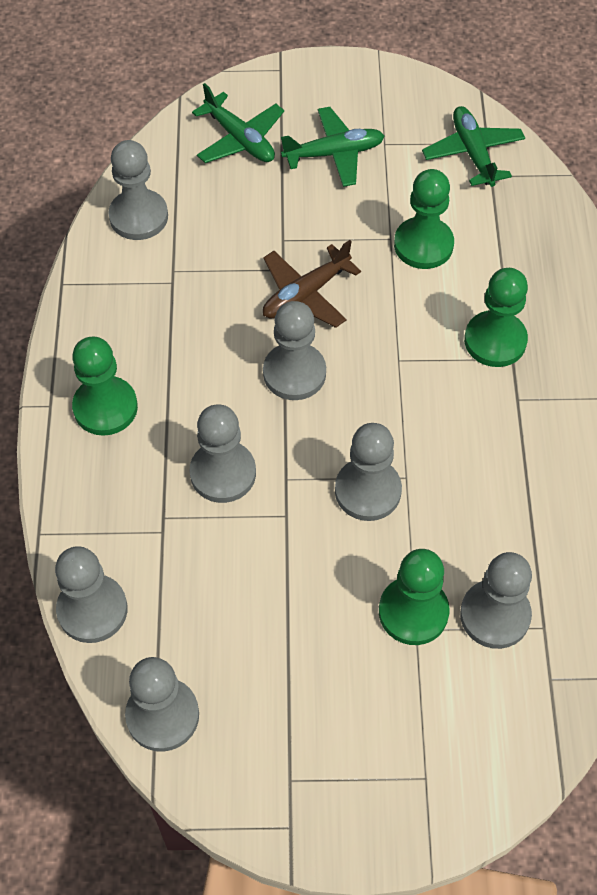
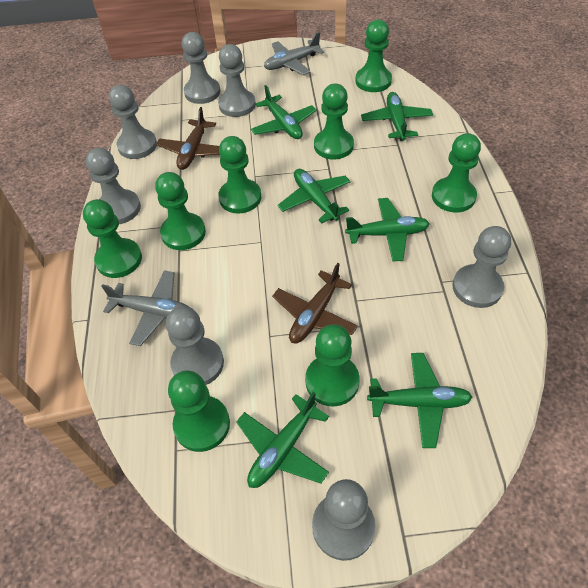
brown plane: 1 -> 2
green pawn: 4 -> 8
green plane: 3 -> 6
grey plane: 0 -> 2

